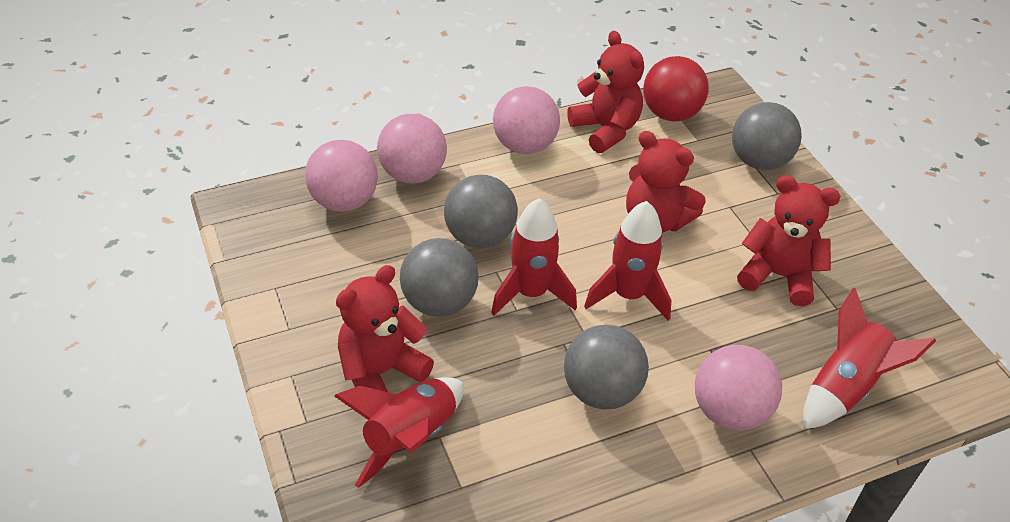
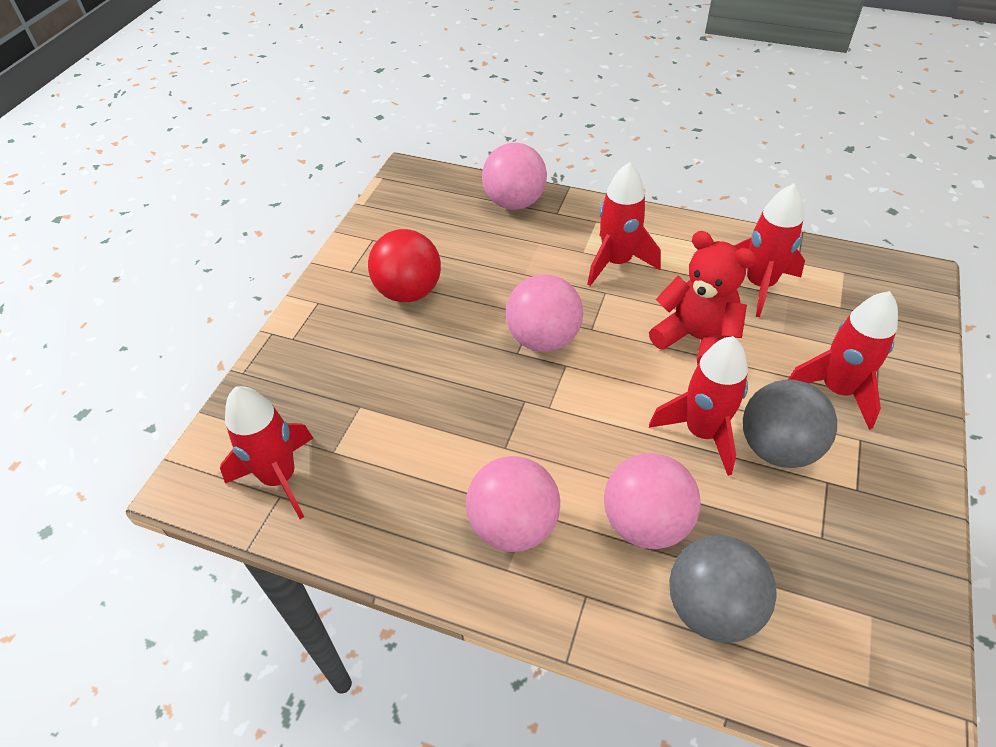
grey ball: 4 -> 2
red rocket: 4 -> 5
red teddy bear: 4 -> 1

